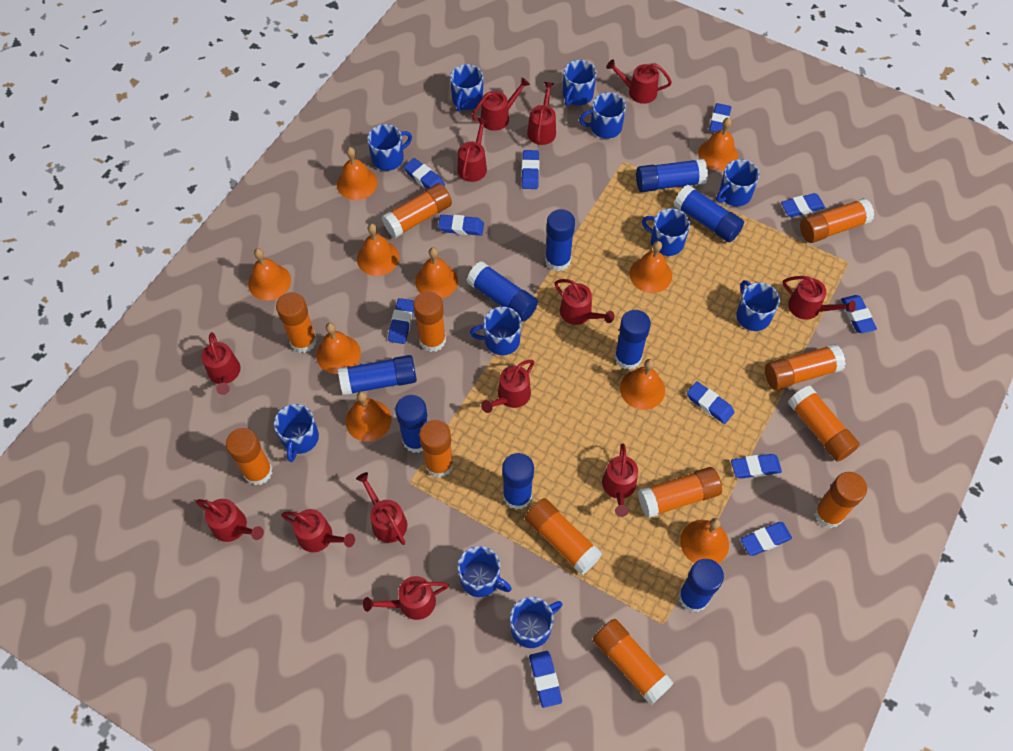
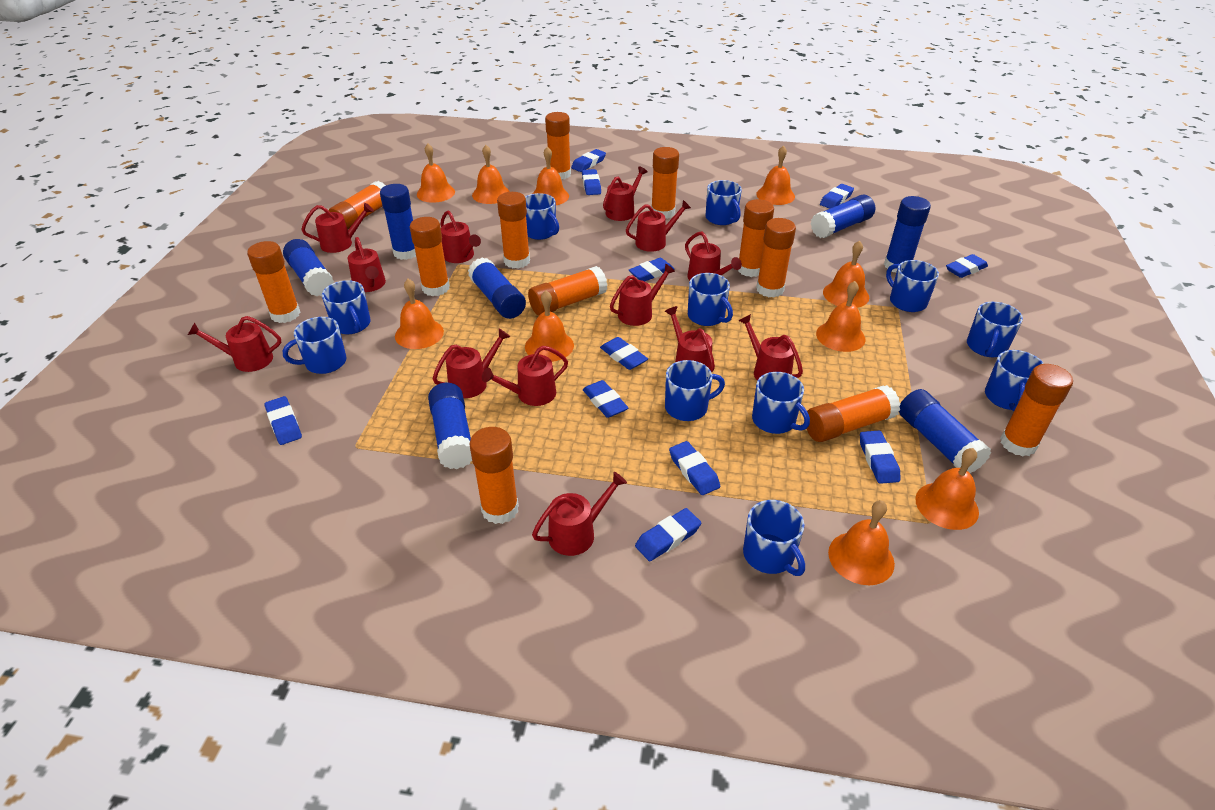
blue glue stick: 9 -> 7

